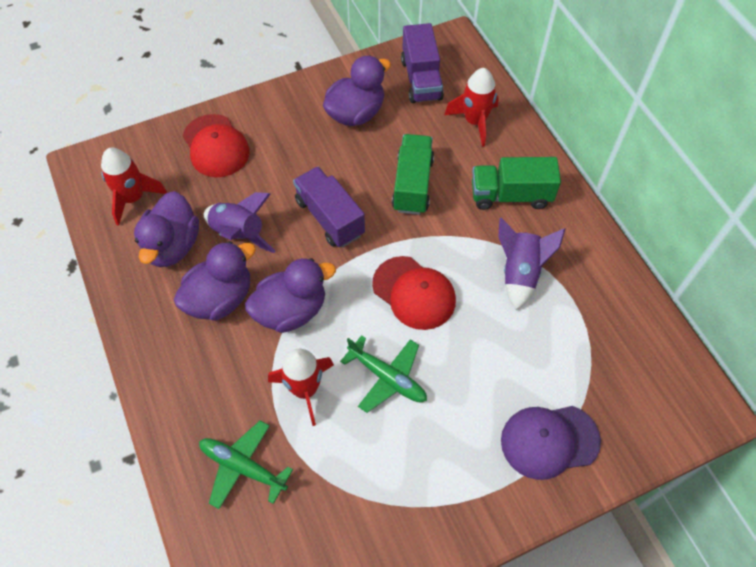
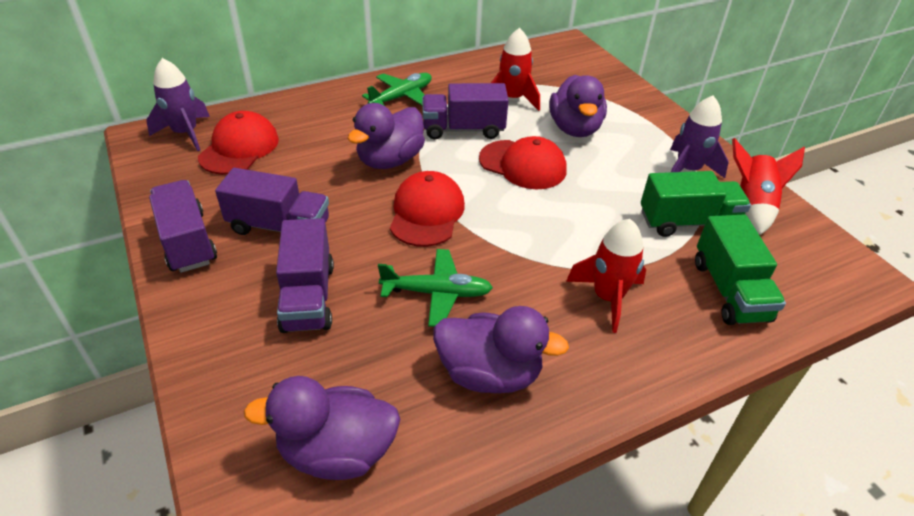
purple cap: 1 -> 0
purple truck: 2 -> 4
red cap: 2 -> 3

